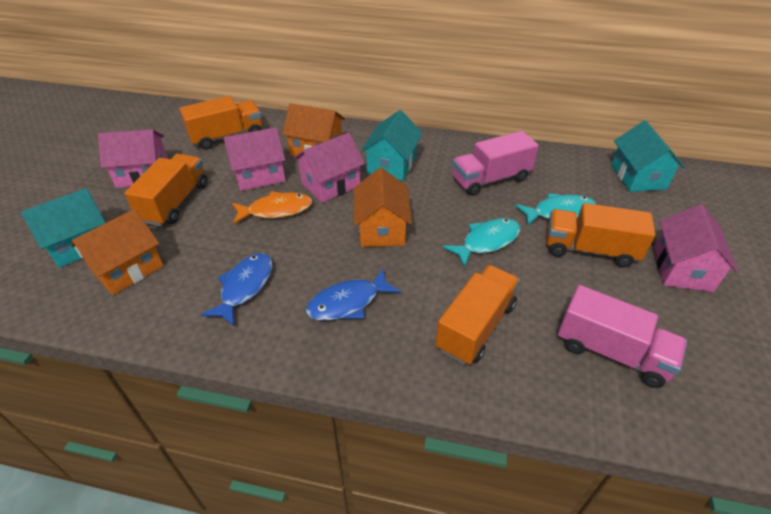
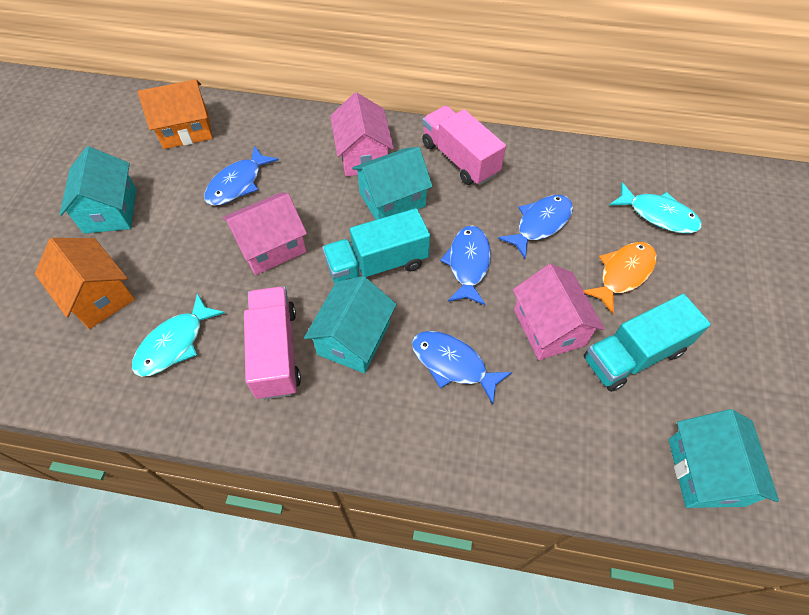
blue fish: 2 -> 4
orange house: 3 -> 2
orange truck: 4 -> 0
pink house: 4 -> 3
turquoise house: 3 -> 4
turquoise truck: 0 -> 2

